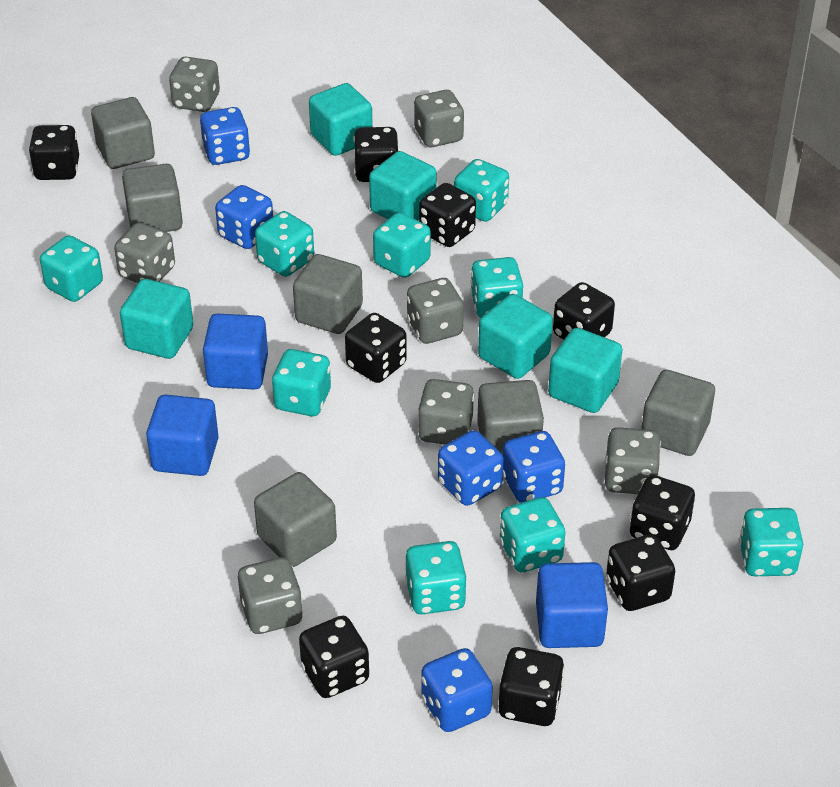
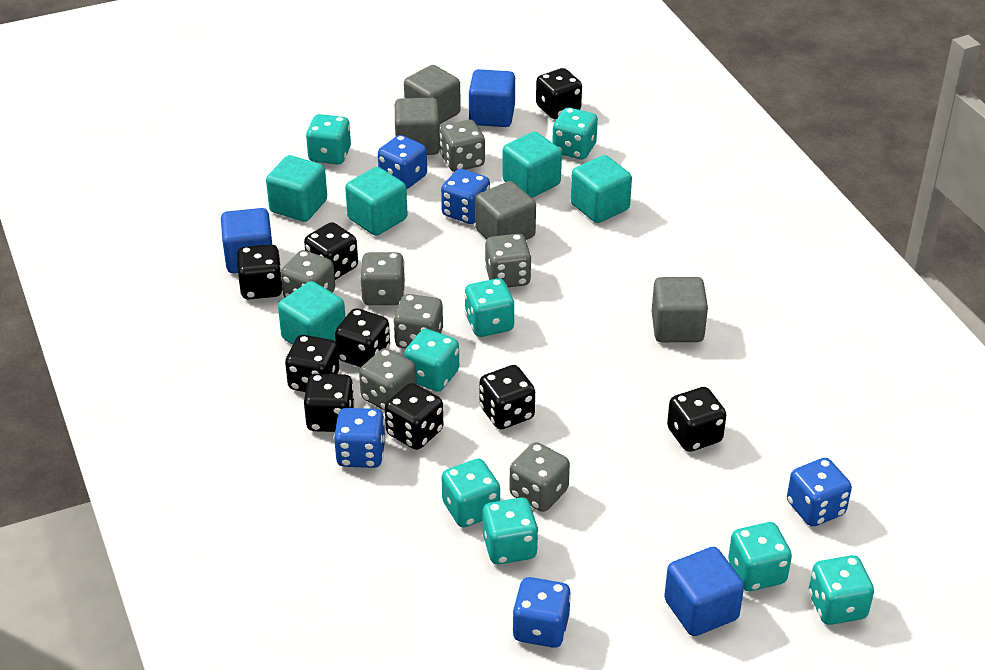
grey cube: 6 -> 4
turquoise dice: 9 -> 8

